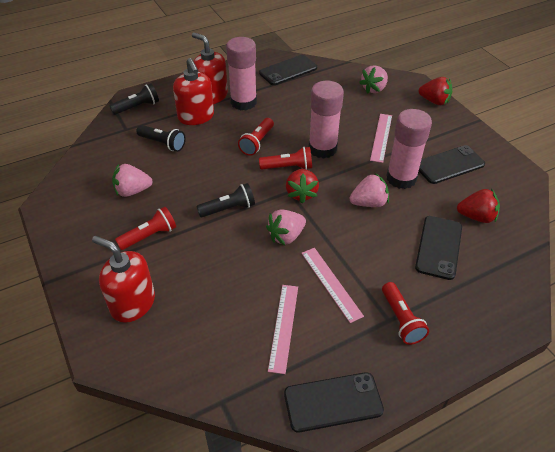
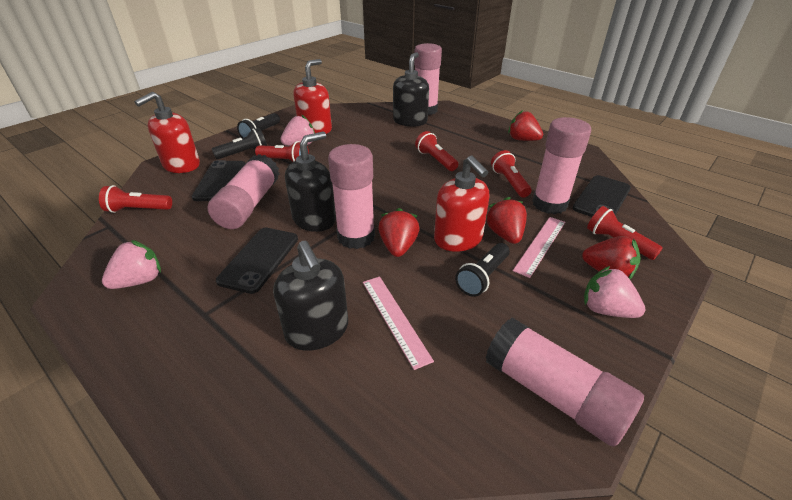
black phone: 4 -> 3
black soap dispenser: 0 -> 3
pink glue stick: 3 -> 5
pink ruler: 3 -> 2
pink strawberry: 4 -> 3
red flashlight: 4 -> 5
red strawberry: 3 -> 4

